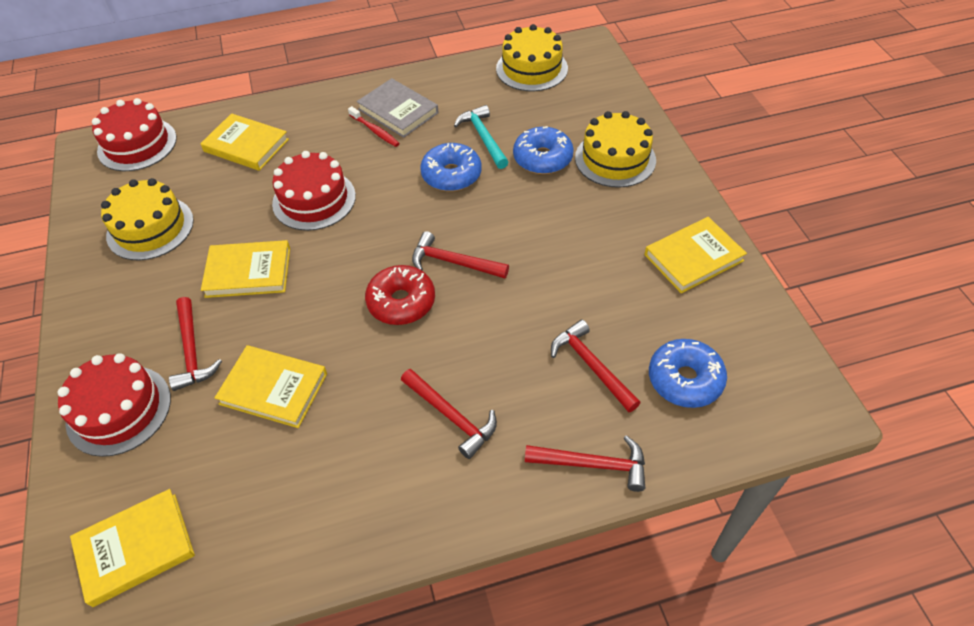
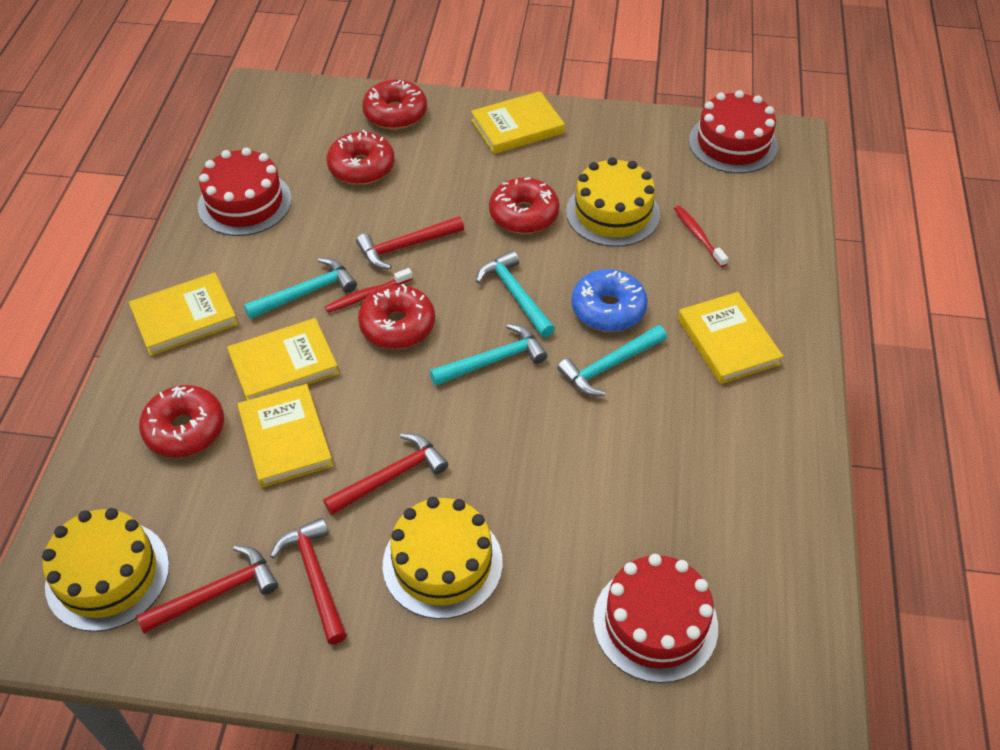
blue donut: 3 -> 1
grey book: 1 -> 0
red donut: 1 -> 5
red hammer: 5 -> 4
red toothbrush: 1 -> 2
turquoise hammer: 1 -> 4

